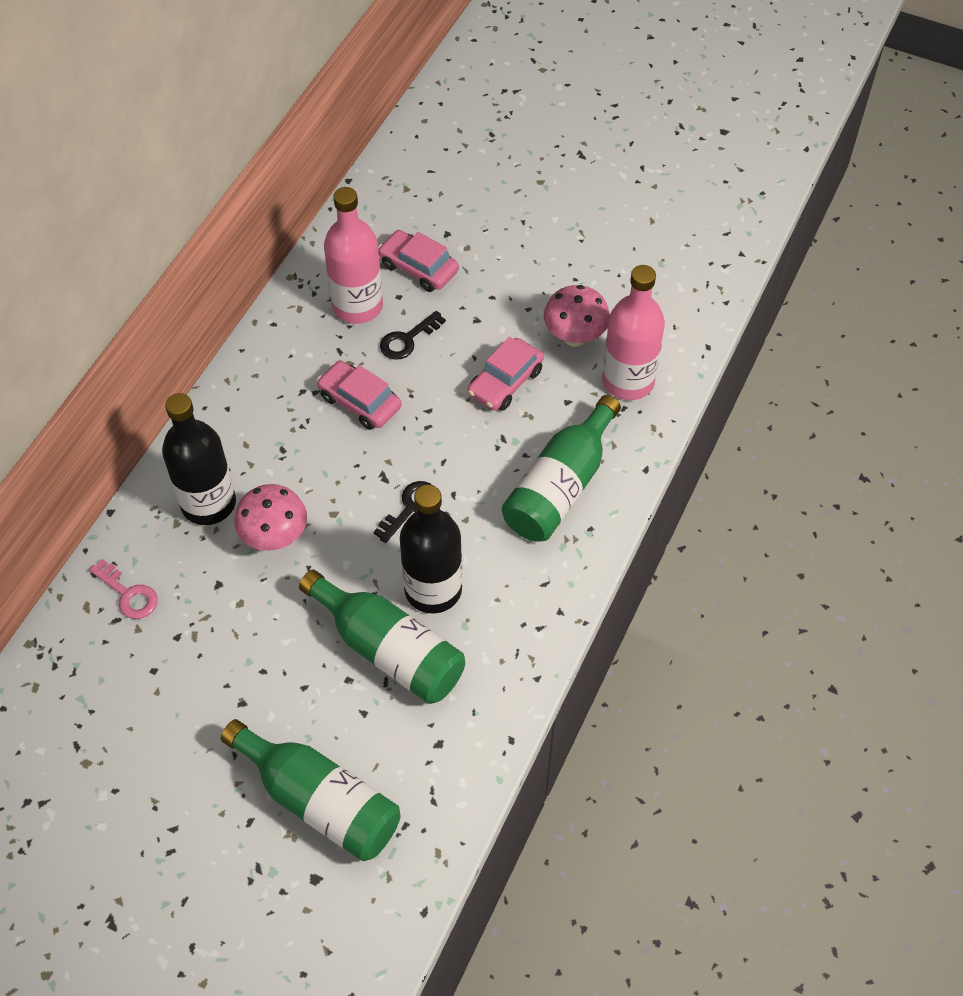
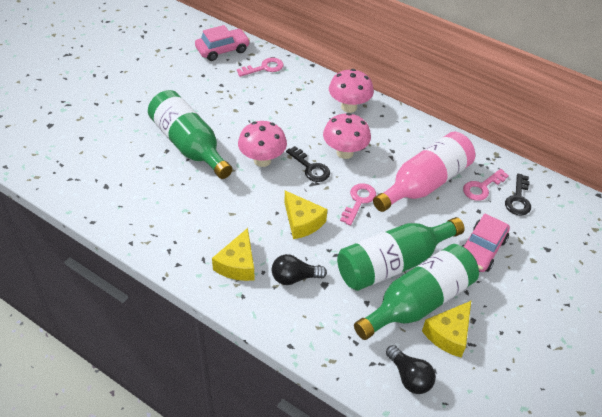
black bottle: 2 -> 0
black light bulb: 0 -> 2
pink bottle: 2 -> 1
pink car: 3 -> 2
pink key: 1 -> 3
pink mushroom: 2 -> 3
yellow cheese: 0 -> 3

